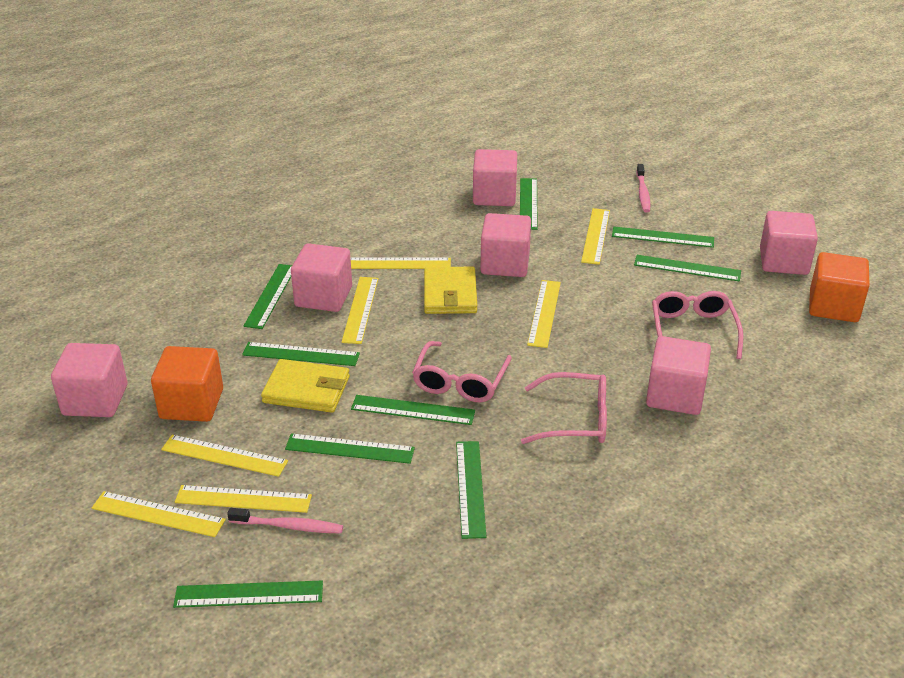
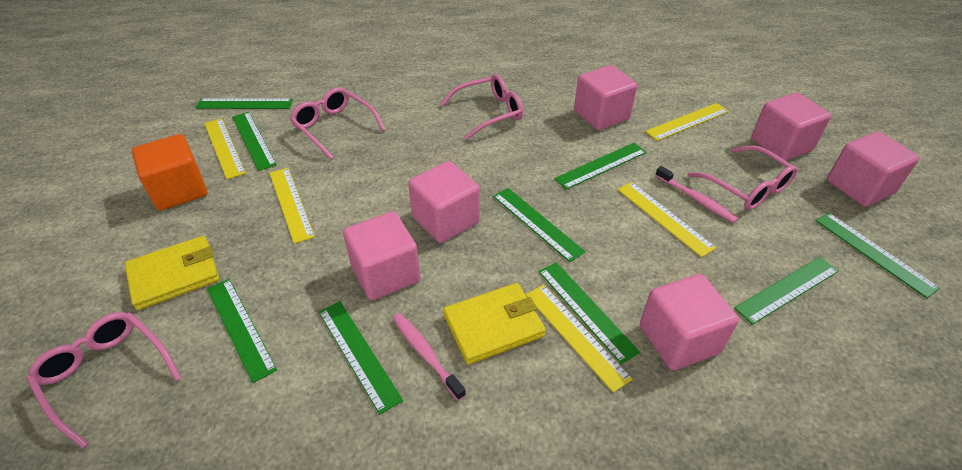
orange cube: 2 -> 1
pink glasses: 3 -> 4
yellow ruler: 7 -> 5

